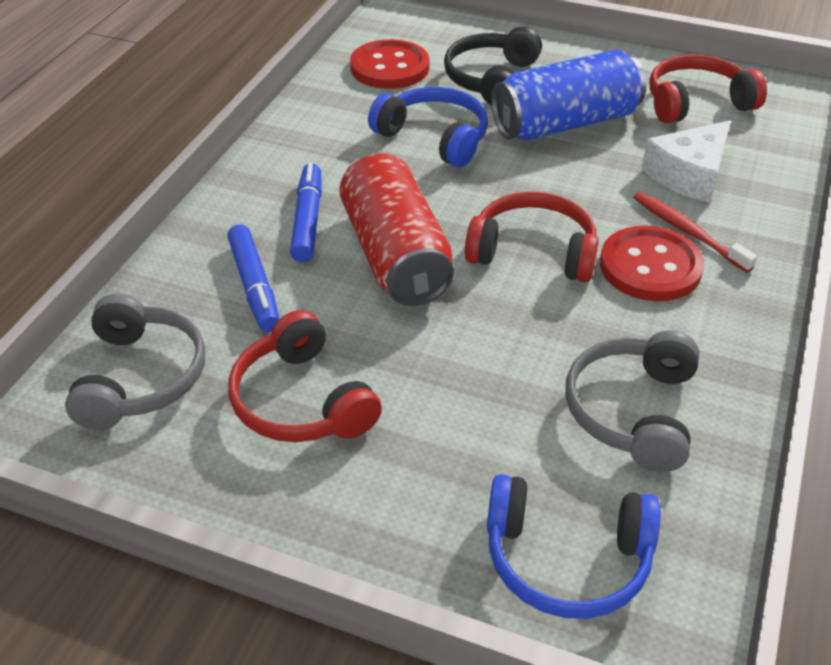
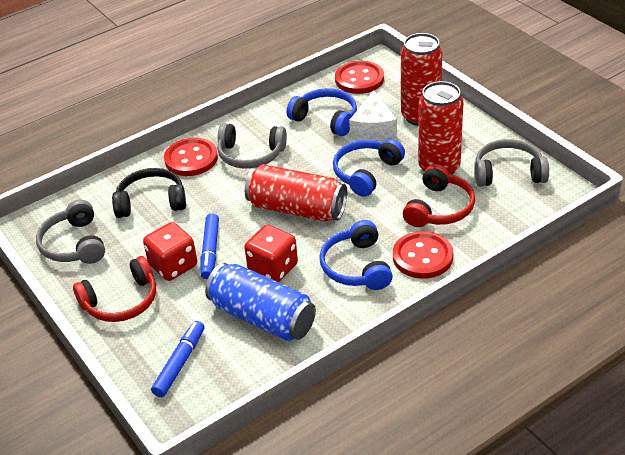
blue headphones: 2 -> 3
grey headphones: 2 -> 3
red button: 2 -> 3
red can: 1 -> 3
red dice: 0 -> 2
red headphones: 3 -> 2
red toothbrush: 1 -> 0

